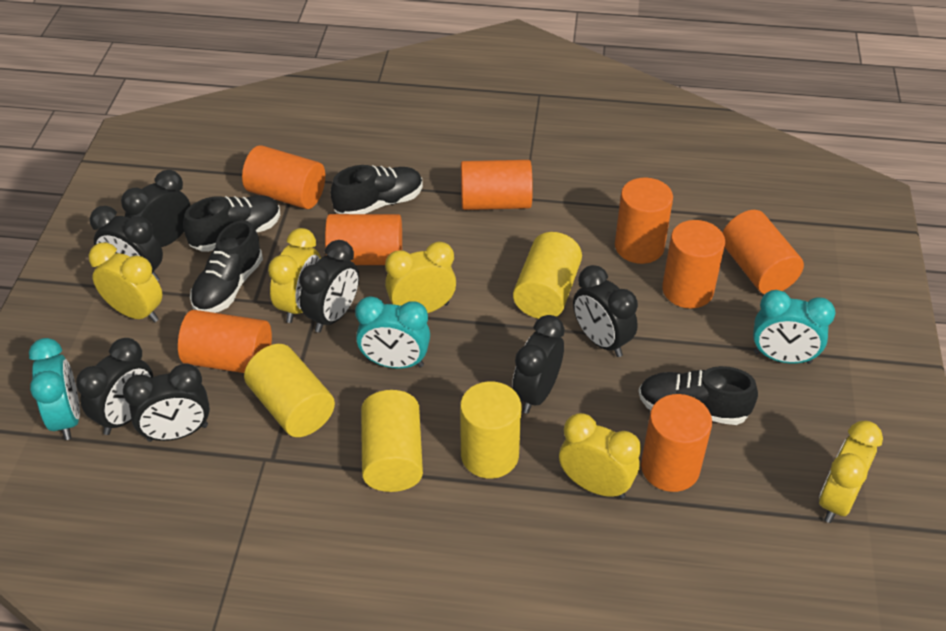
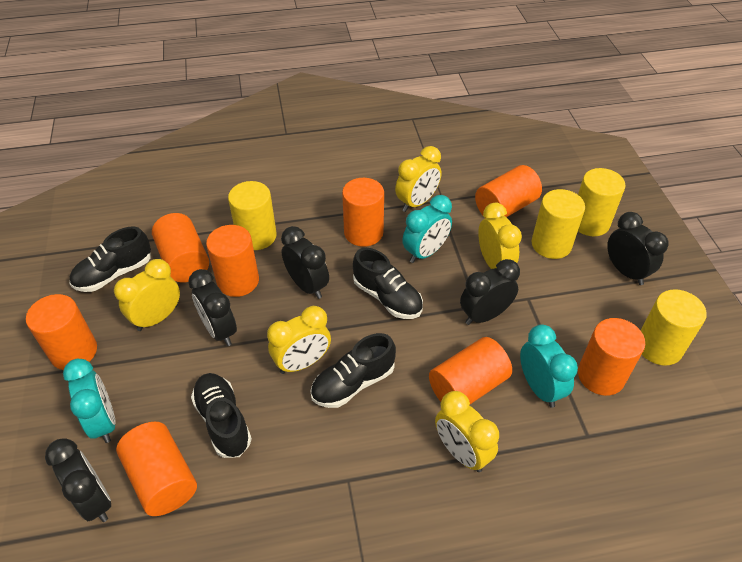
black clock: 7 -> 5

